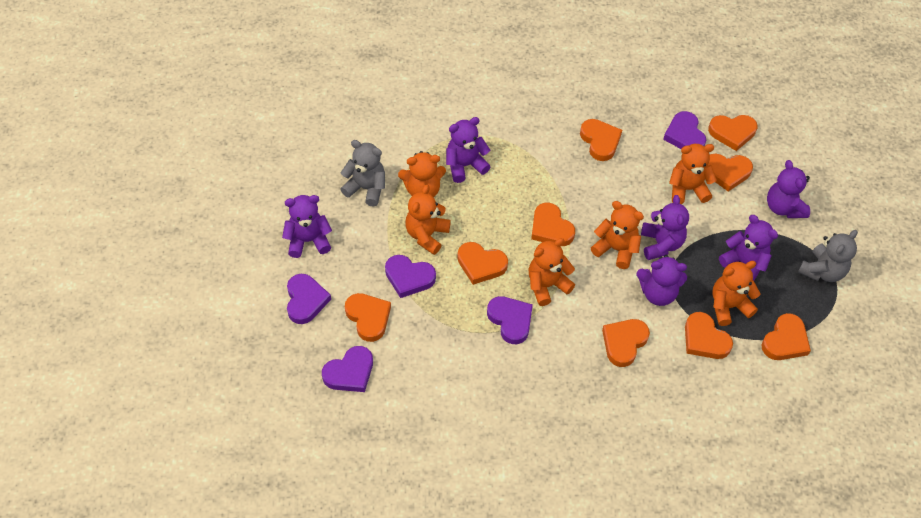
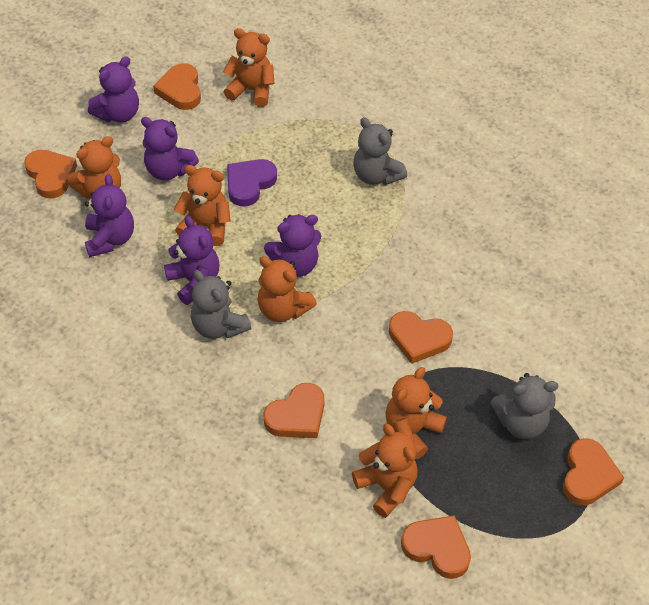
grey teddy bear: 2 -> 3
orange heart: 9 -> 6
purple heart: 5 -> 1
purple teddy bear: 6 -> 5

